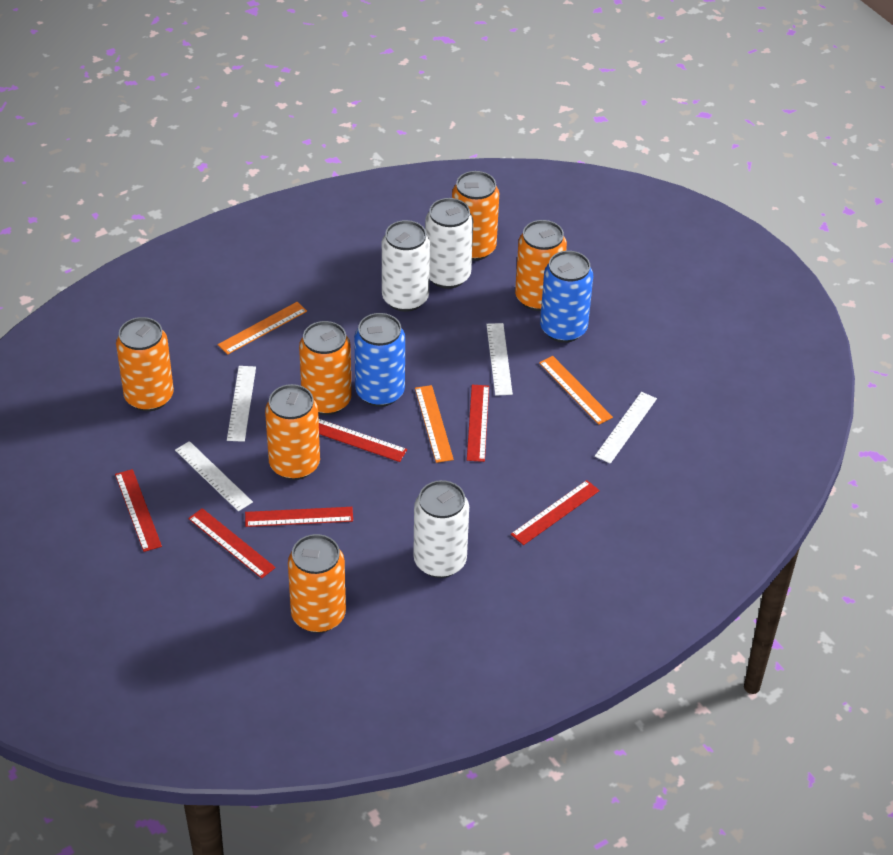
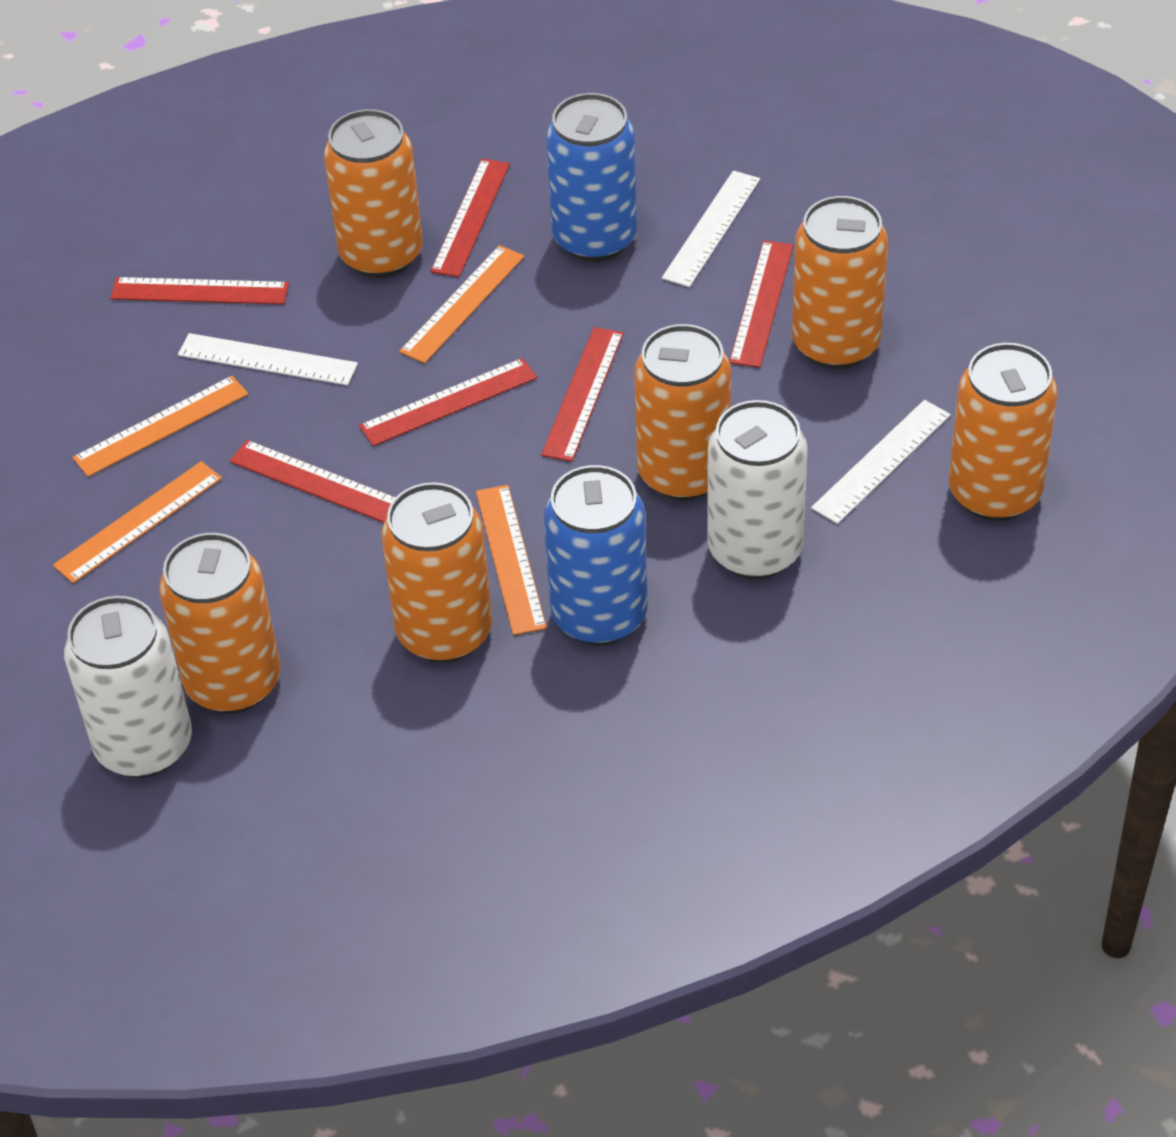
orange ruler: 3 -> 4
white can: 3 -> 2
white ruler: 4 -> 3

